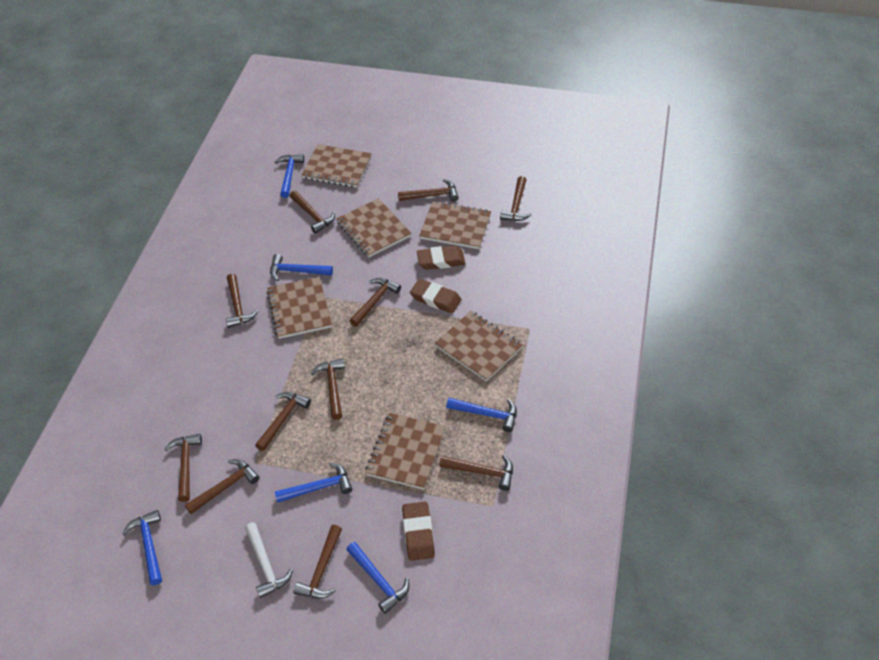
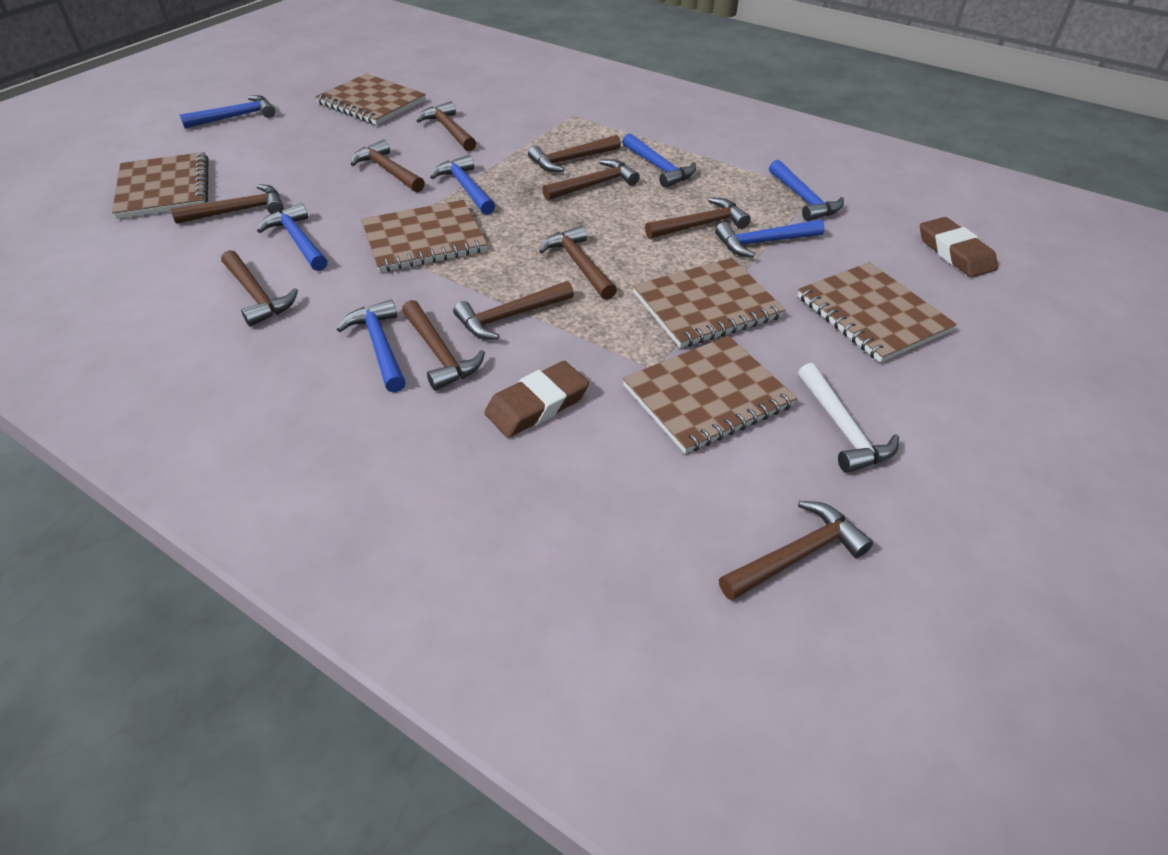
blue hammer: 6 -> 7
brown eraser: 3 -> 2

